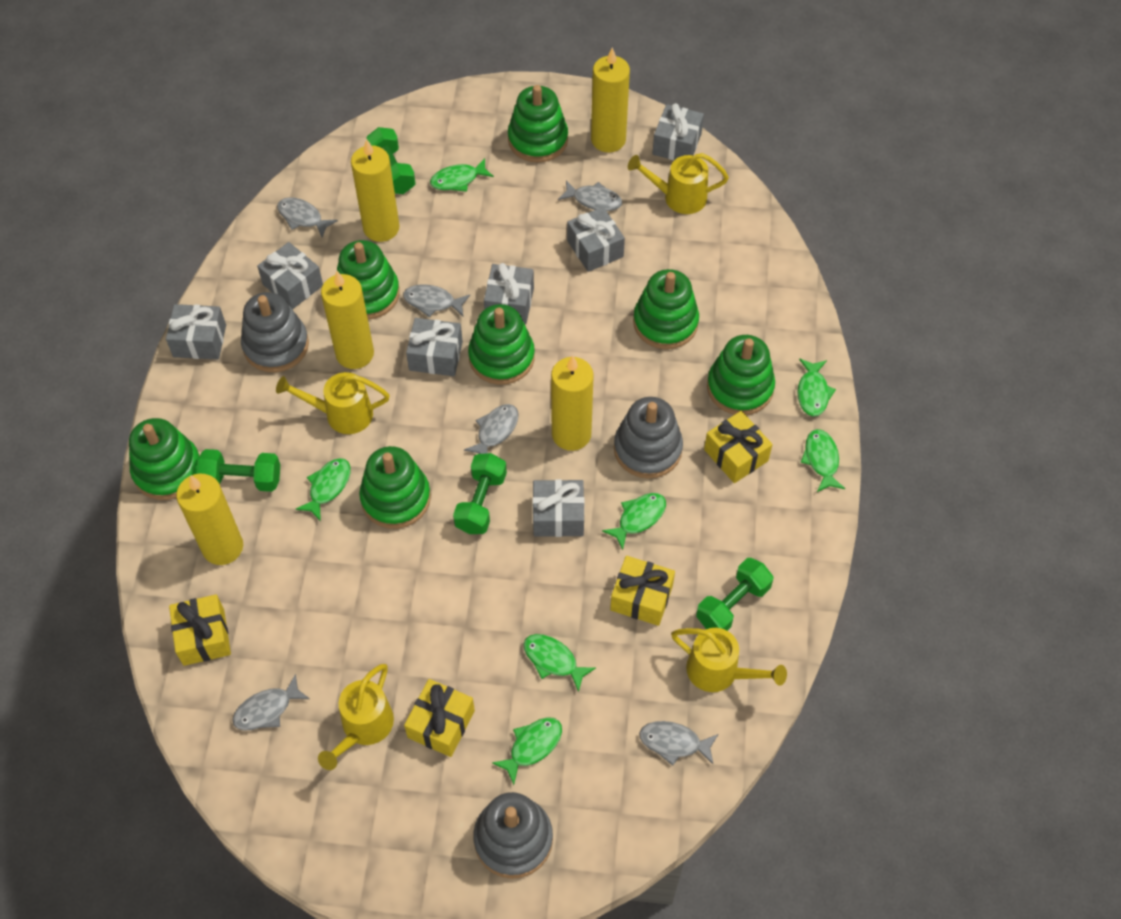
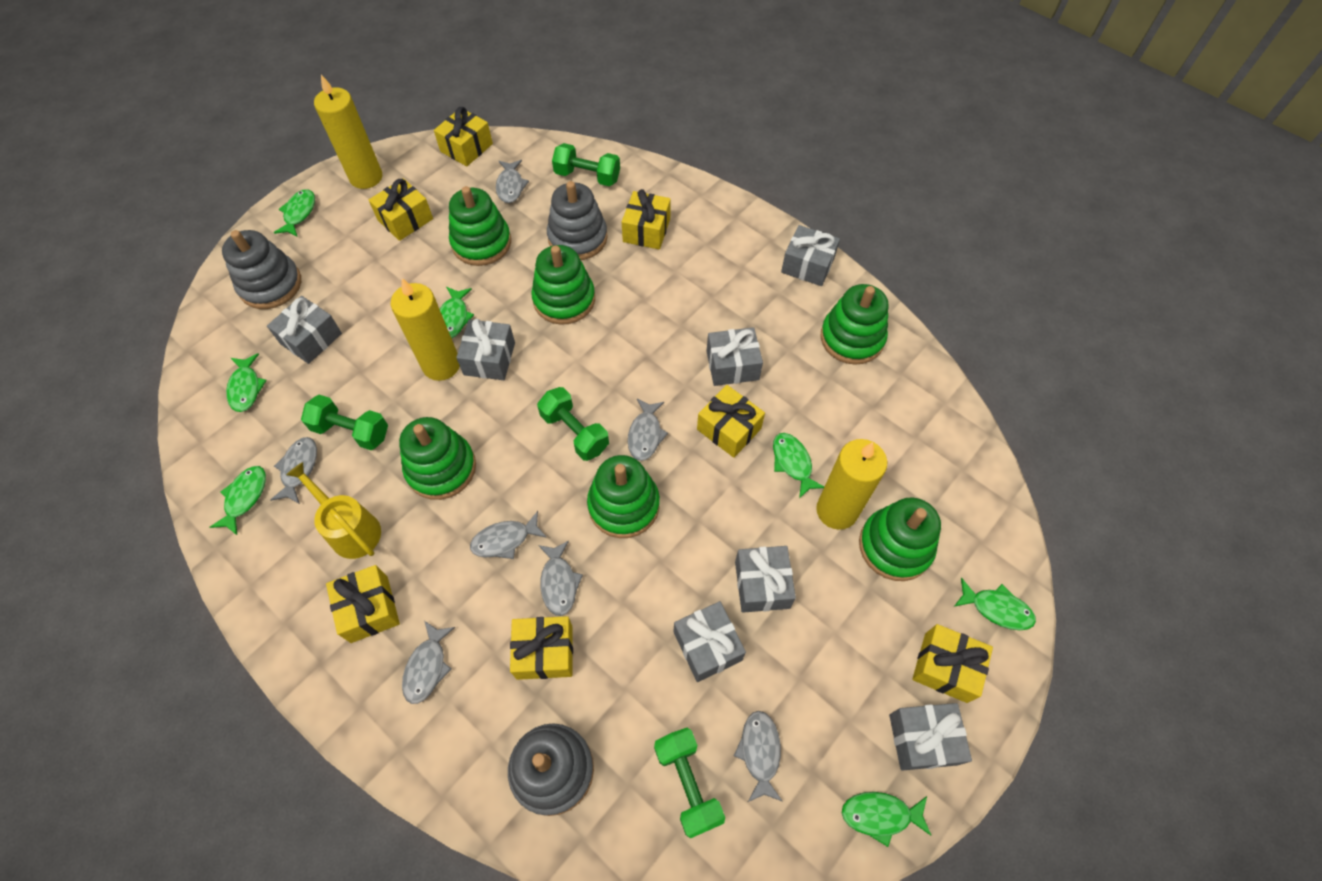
green stacking toy: 7 -> 6
grey fish: 6 -> 7
yellow candle: 5 -> 3
yellow gift: 4 -> 7
yellow watering can: 4 -> 1

